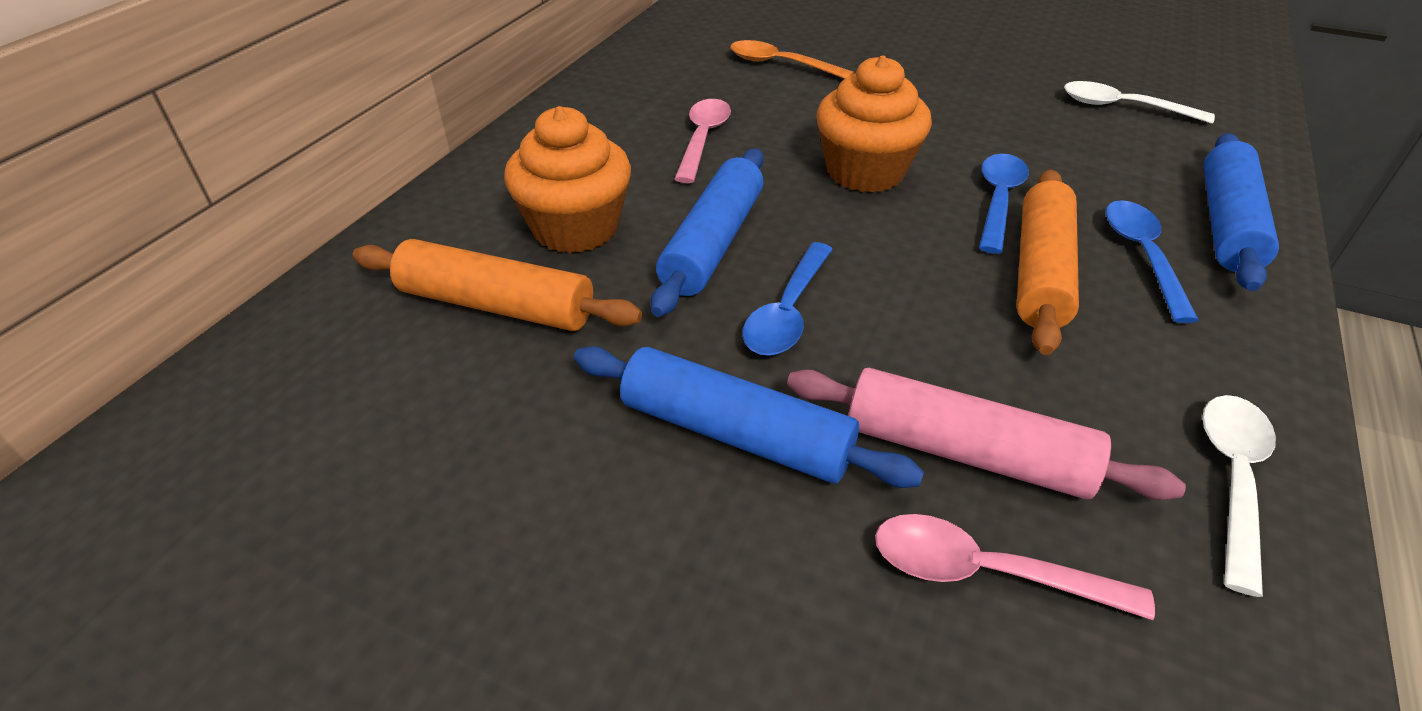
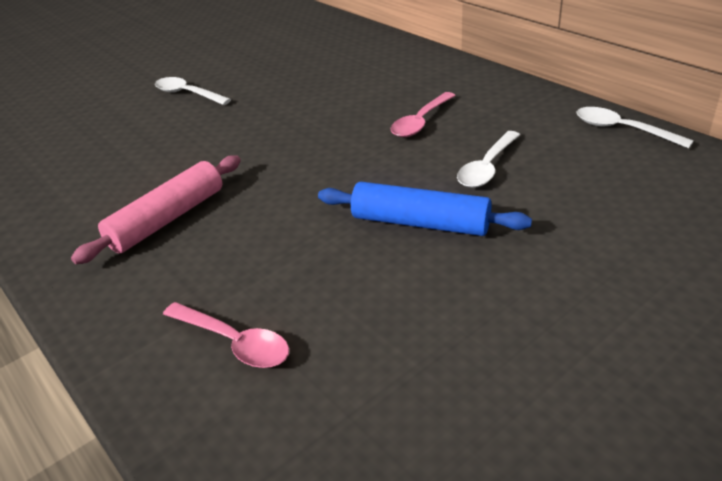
blue rolling pin: 3 -> 1
blue spoon: 3 -> 0
orange cupcake: 2 -> 0
orange rolling pin: 2 -> 0
orange spoon: 1 -> 0
white spoon: 2 -> 3

